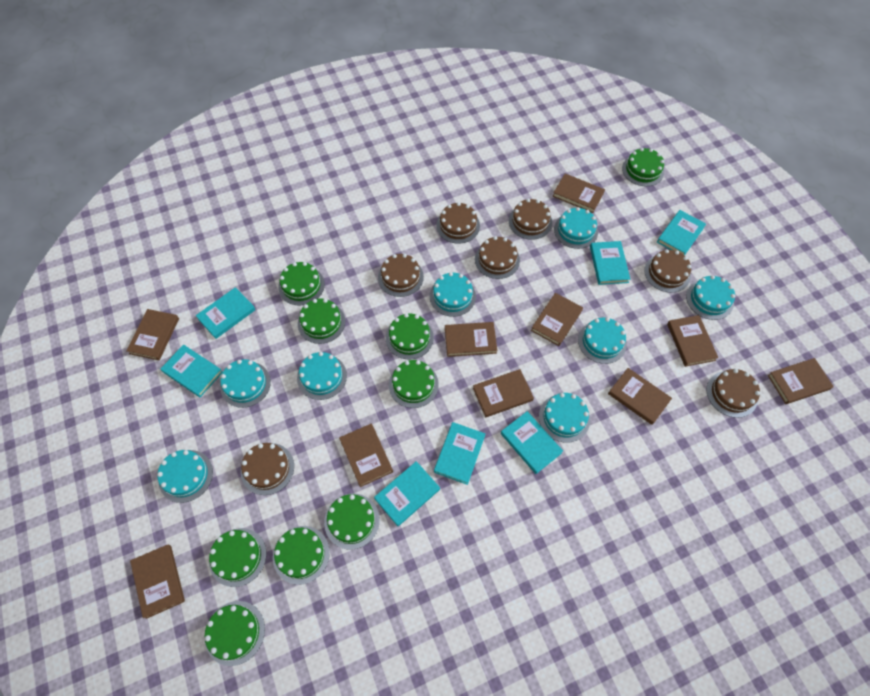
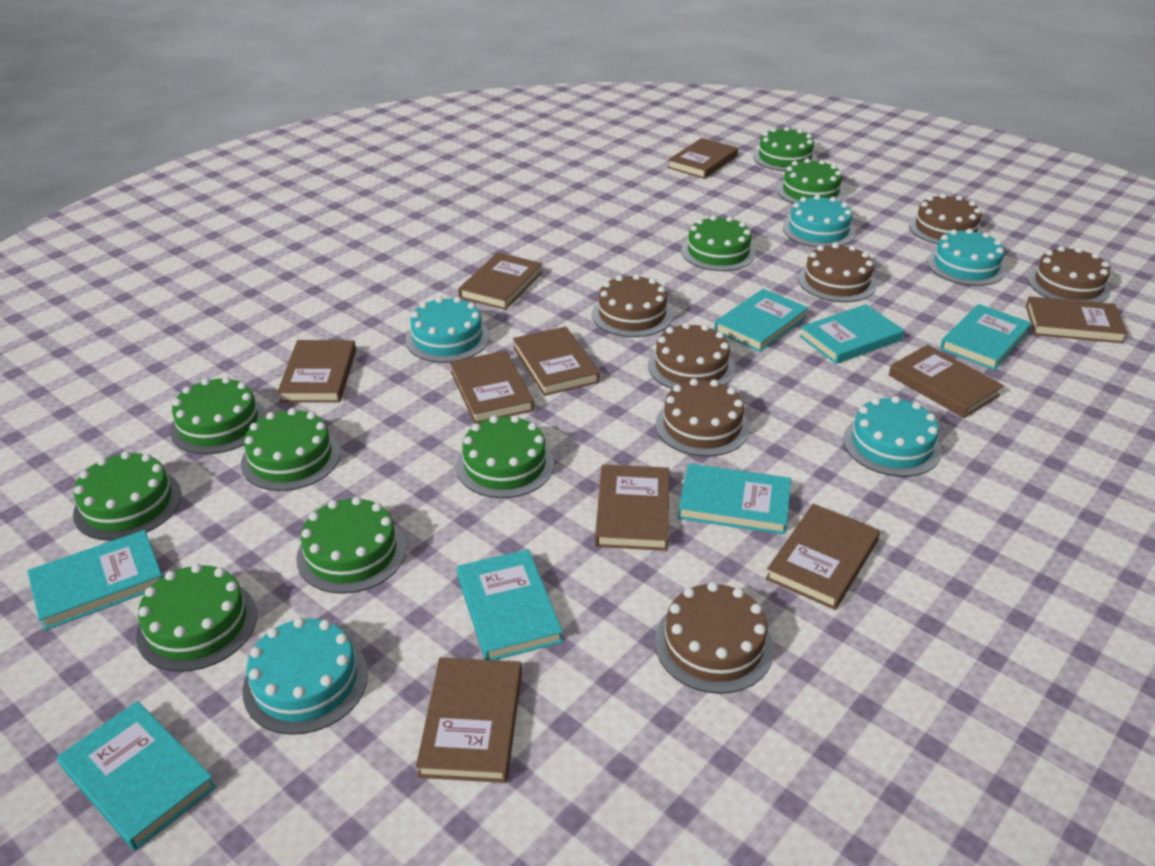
turquoise cake: 8 -> 5

